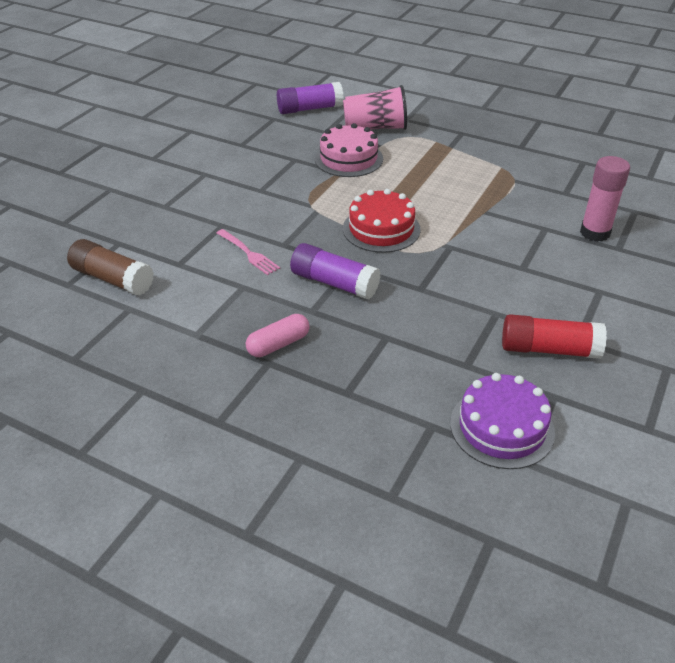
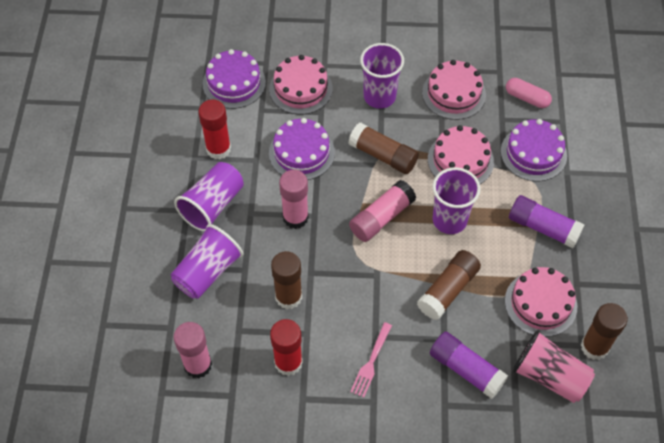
brown glue stick: 1 -> 4
pink cake: 1 -> 4
pink glue stick: 1 -> 3
purple cake: 1 -> 3
purple cup: 0 -> 4
red cake: 1 -> 0
red glue stick: 1 -> 2

